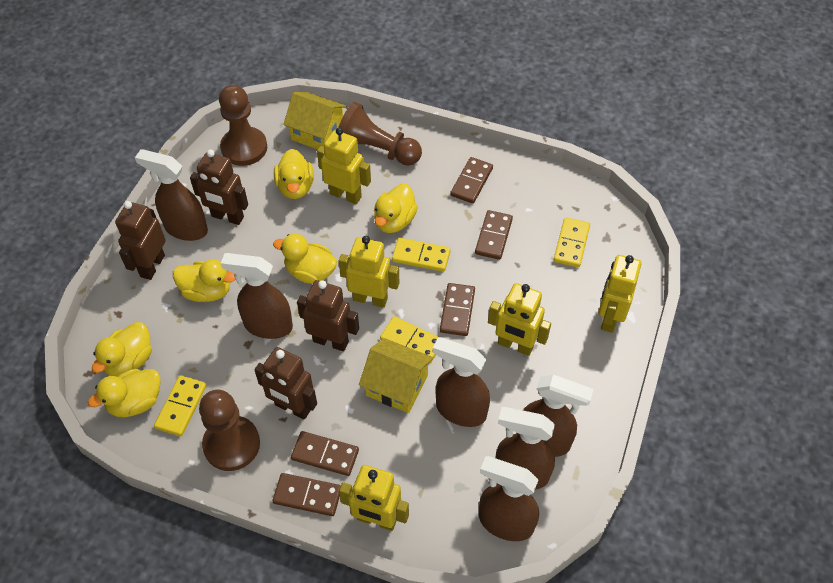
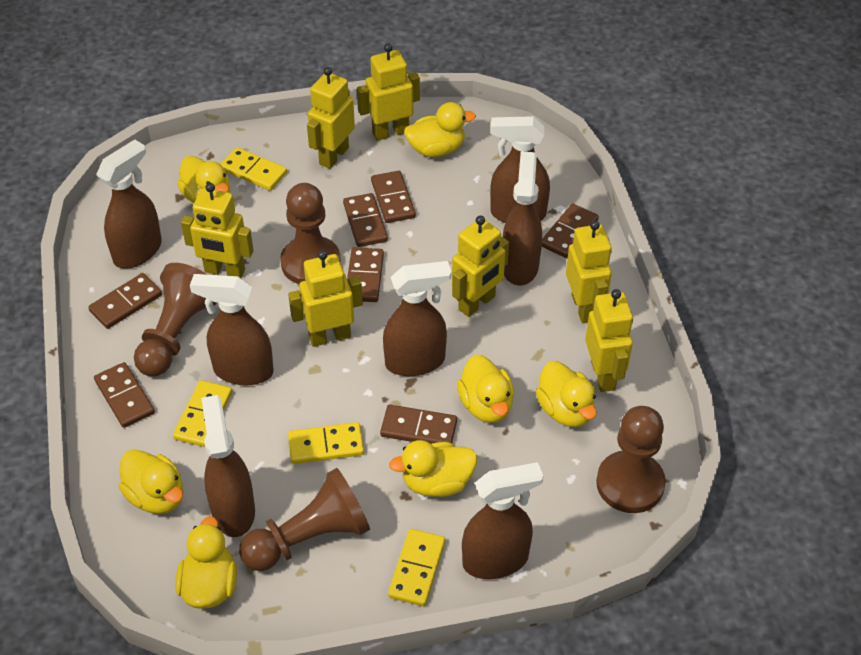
brown domino: 5 -> 7
brown pawn: 3 -> 4
brown robot: 4 -> 0
brown spray bottle: 6 -> 7
yellow duck: 6 -> 7
yellow house: 2 -> 0
yellow robot: 5 -> 7

